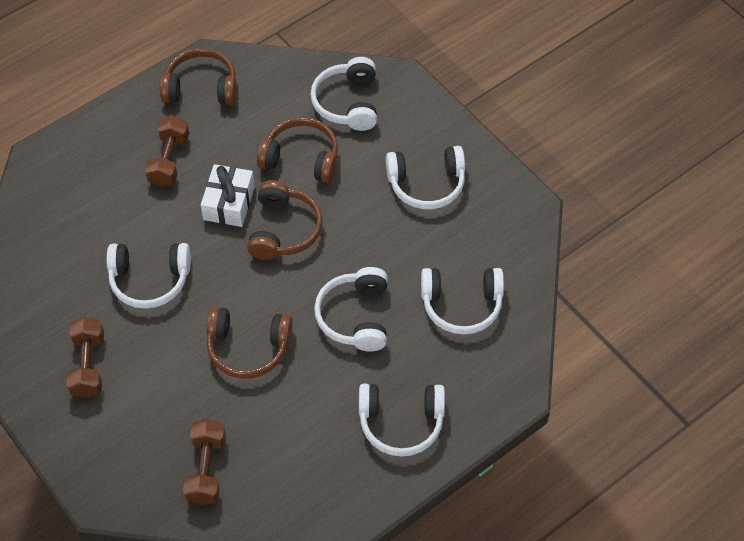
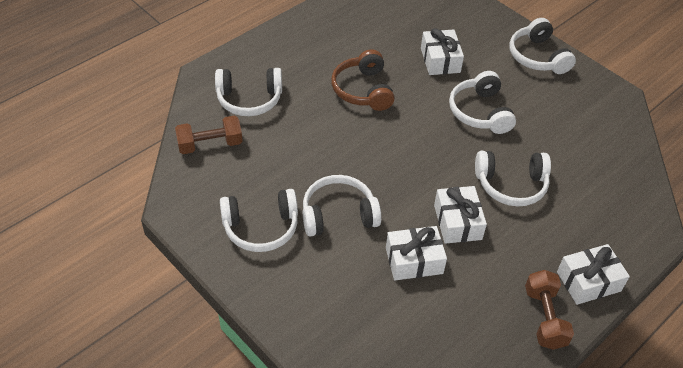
brown dumbbell: 3 -> 2
brown headphones: 4 -> 1
white gift: 1 -> 4

